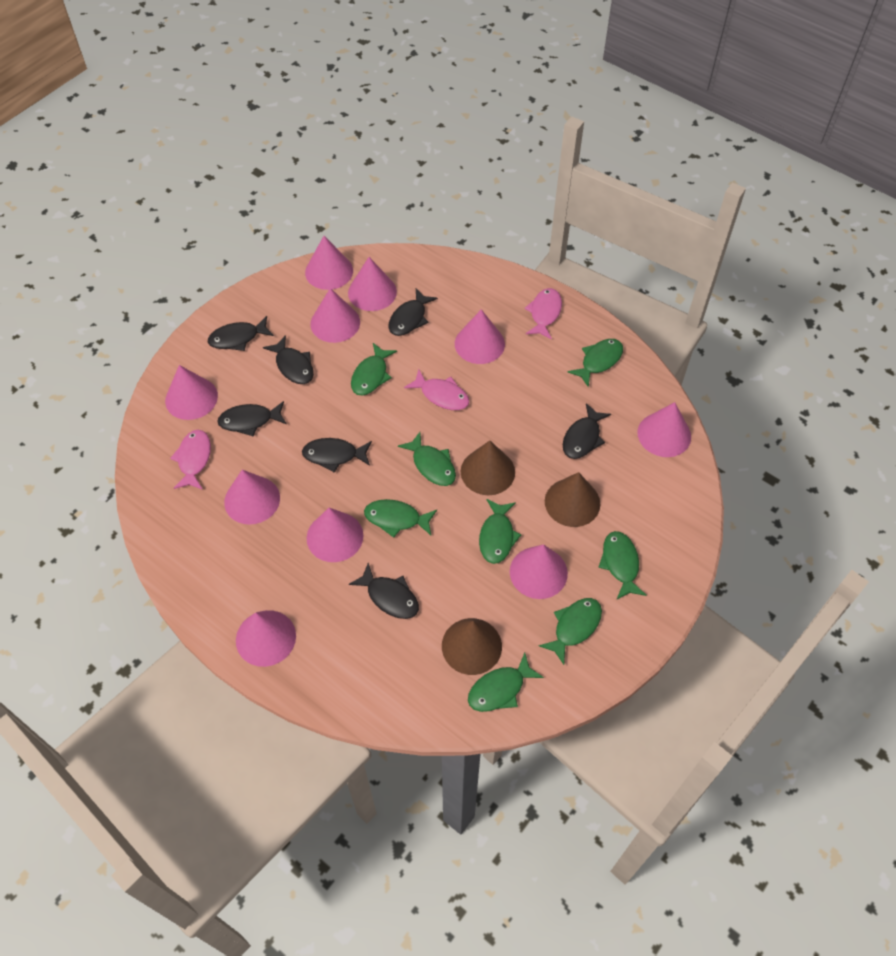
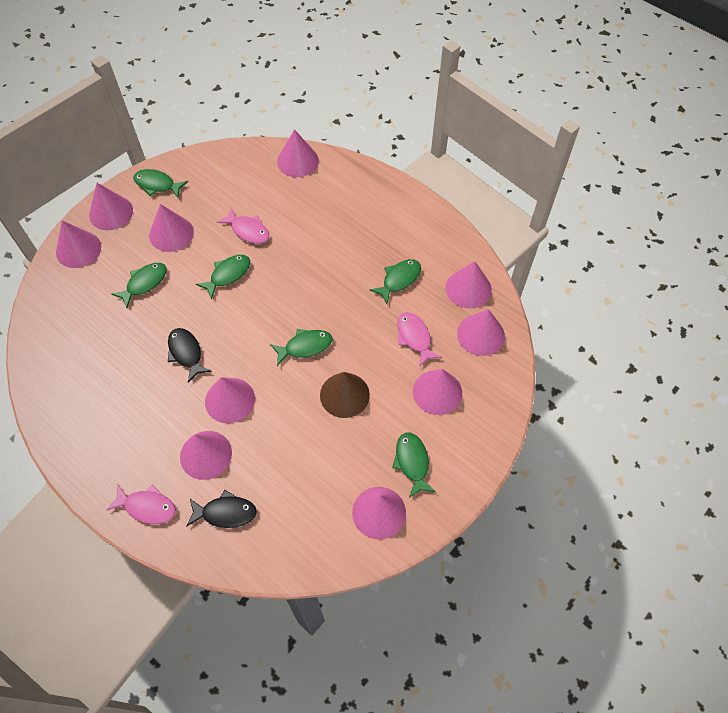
black fish: 7 -> 2
brown cone: 3 -> 1
green fish: 8 -> 6

